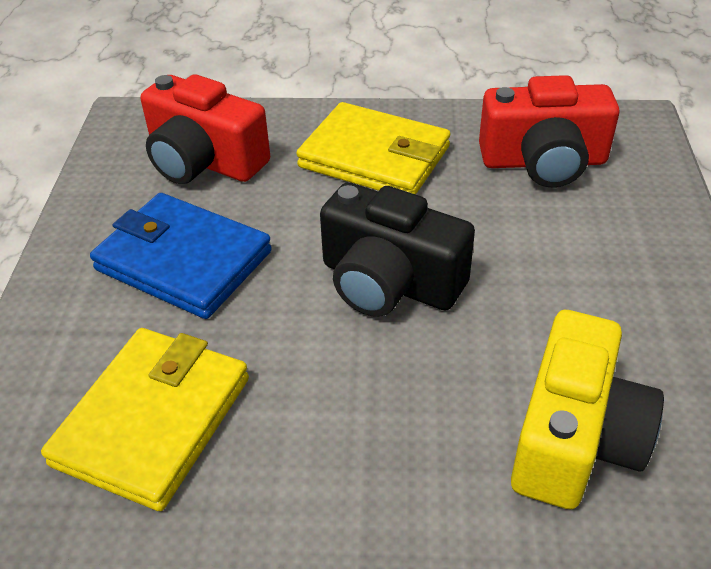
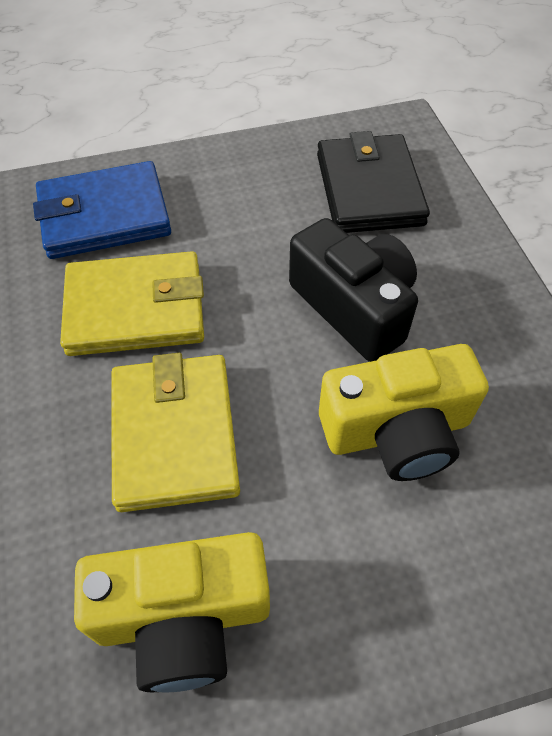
black wallet: 0 -> 1
red camera: 2 -> 0
yellow camera: 1 -> 2

